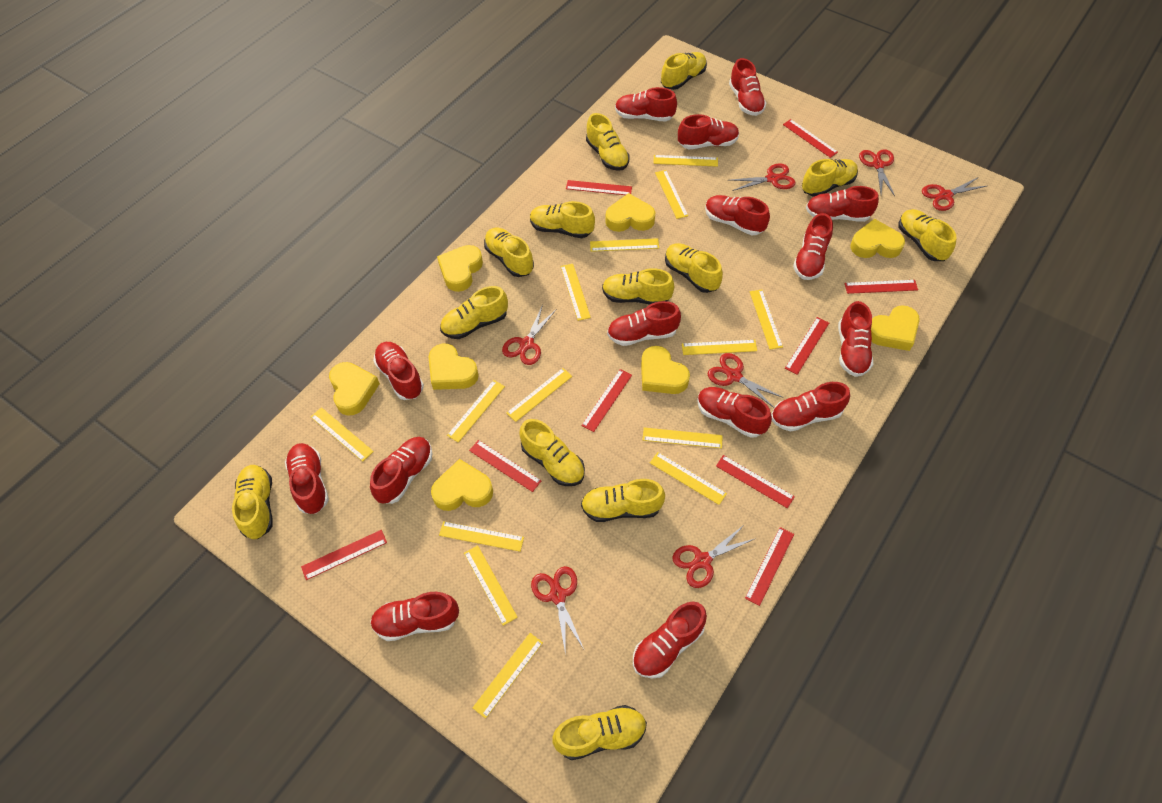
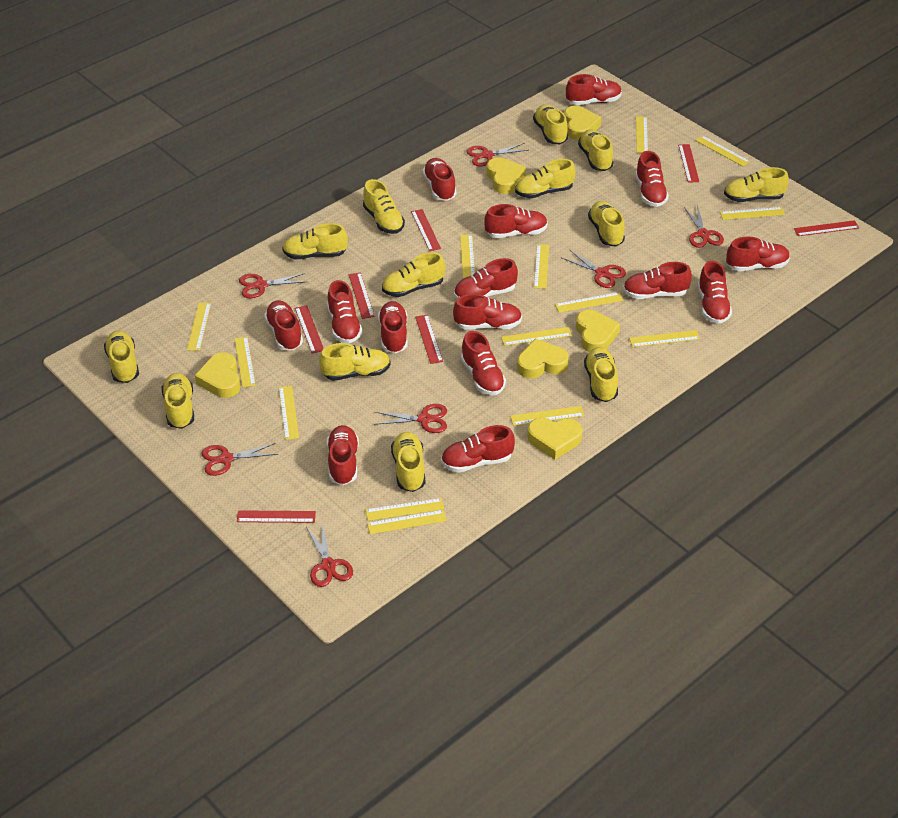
red ruler: 9 -> 7
yellow heart: 8 -> 6

